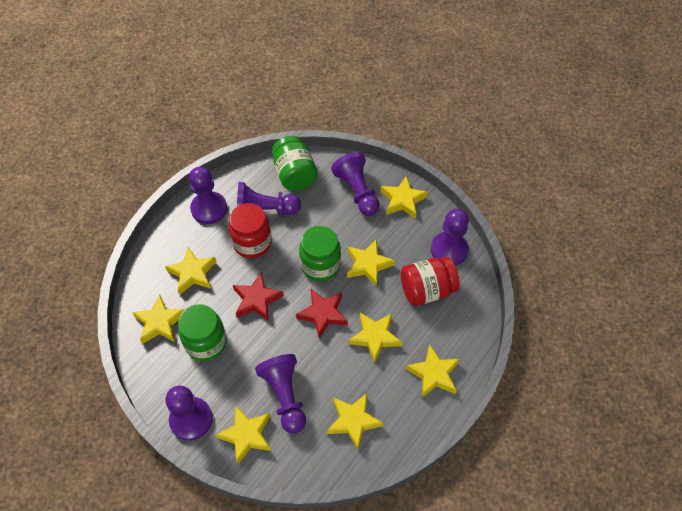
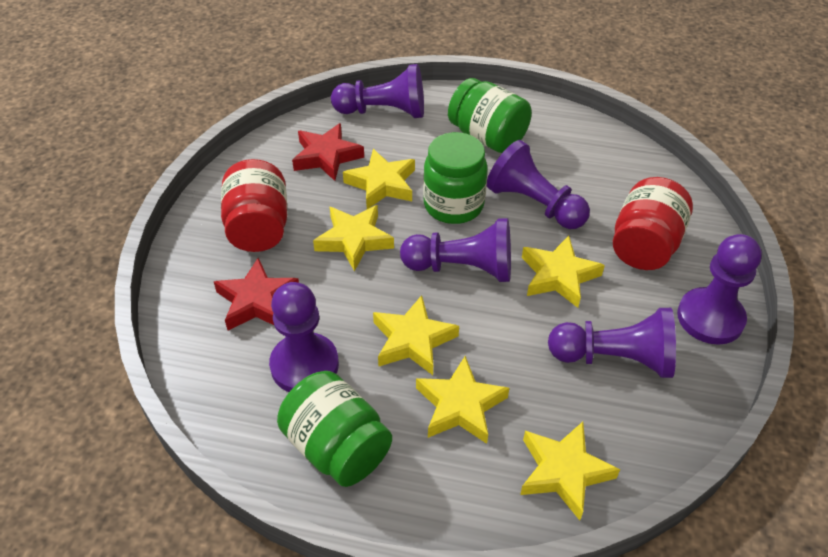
yellow star: 8 -> 6

